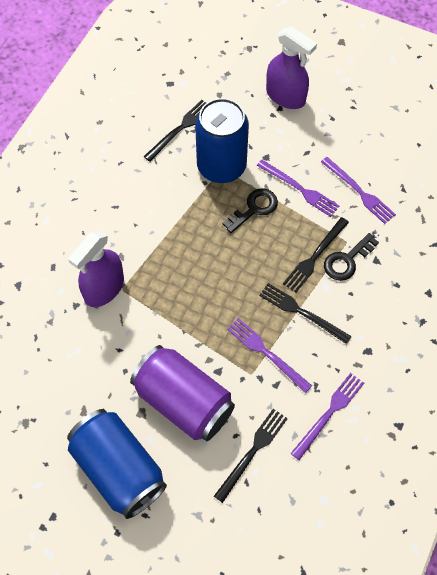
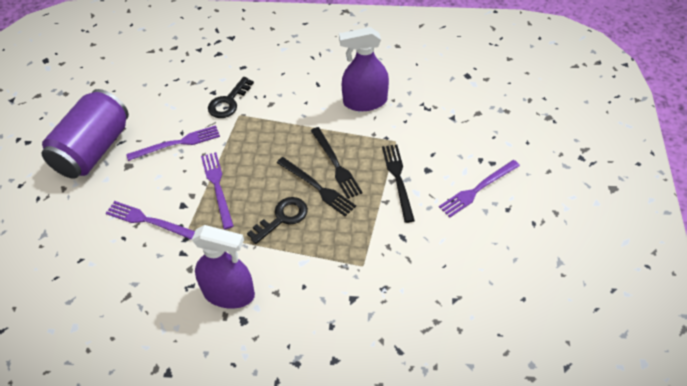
black fork: 4 -> 3
blue can: 2 -> 0

